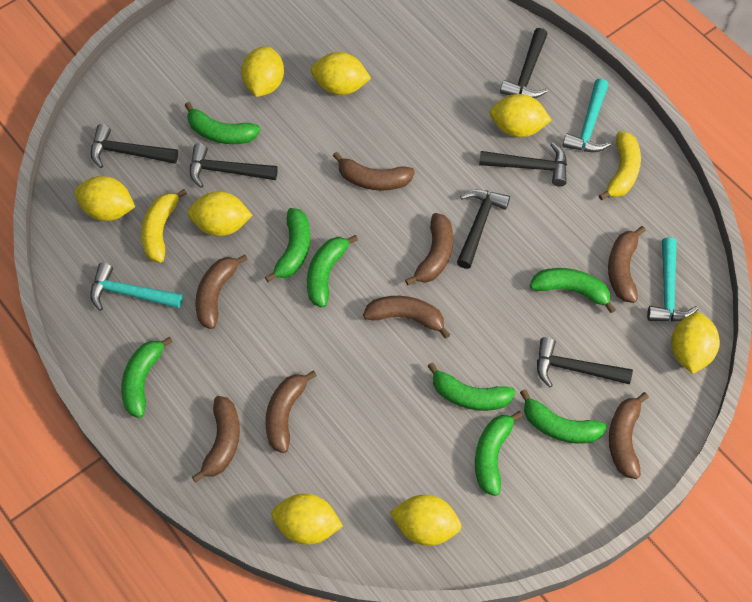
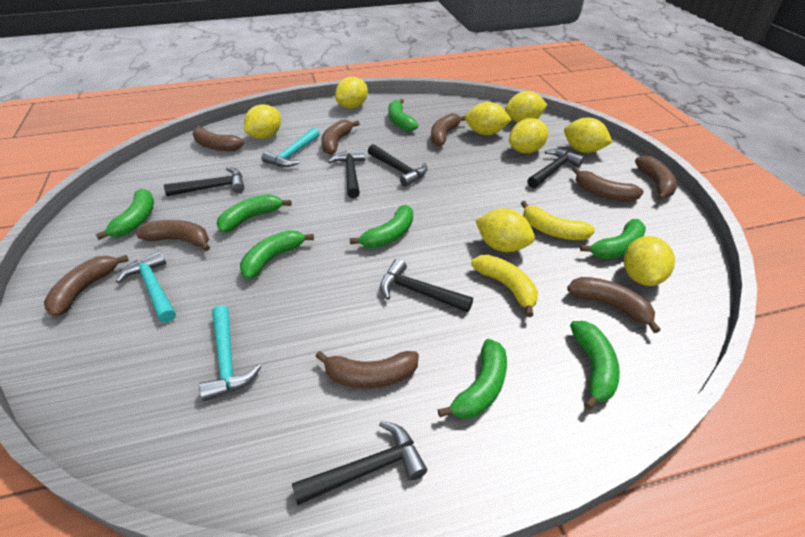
brown banana: 8 -> 9

